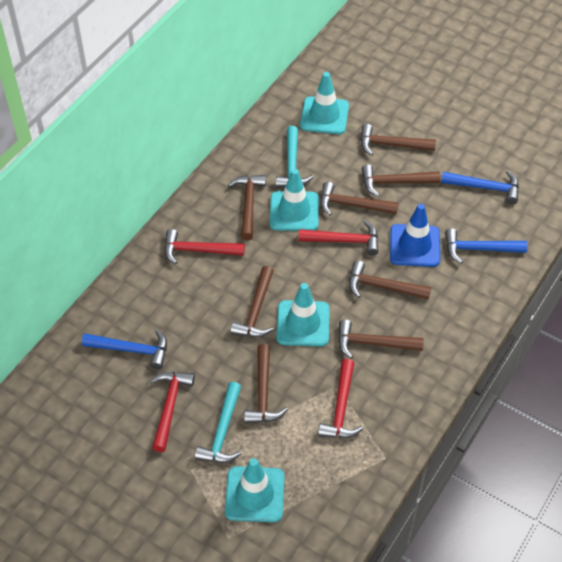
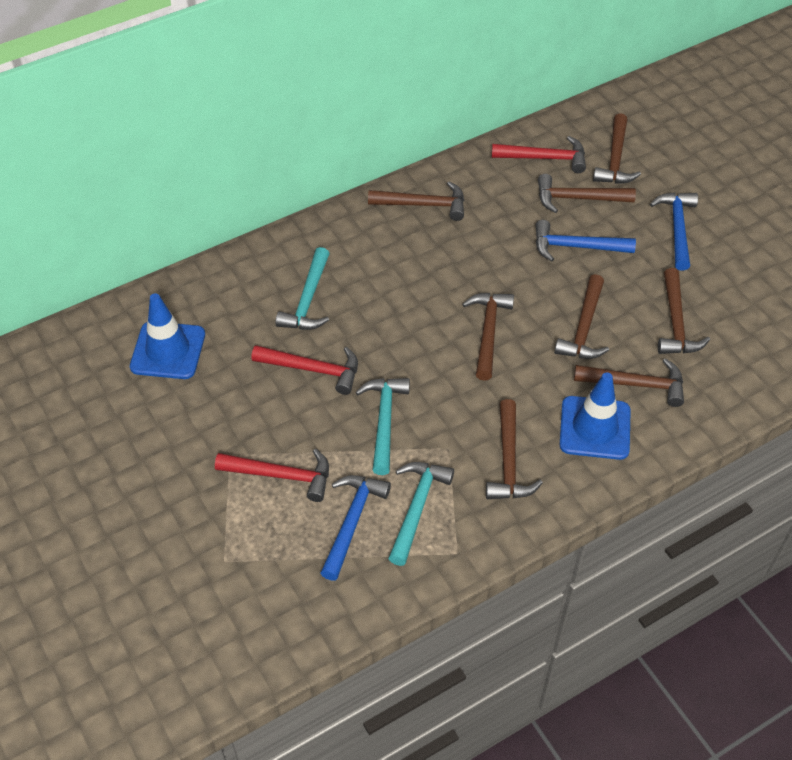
blue traffic cone: 1 -> 2
red hammer: 4 -> 3
turquoise hammer: 2 -> 3
turquoise traffic cone: 4 -> 0

